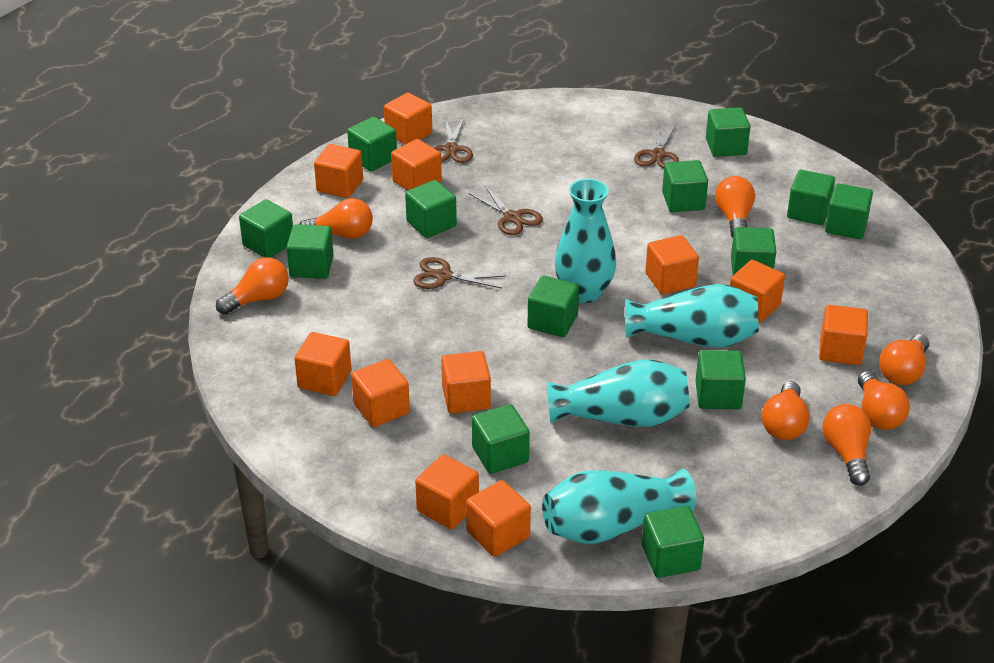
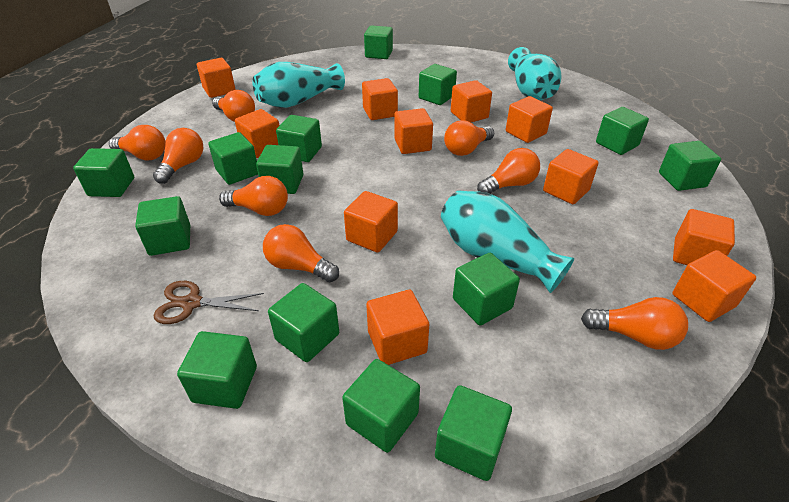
brown scissors: 4 -> 1
green cube: 13 -> 14
orange light bulb: 7 -> 8
turquoise vase: 4 -> 3

